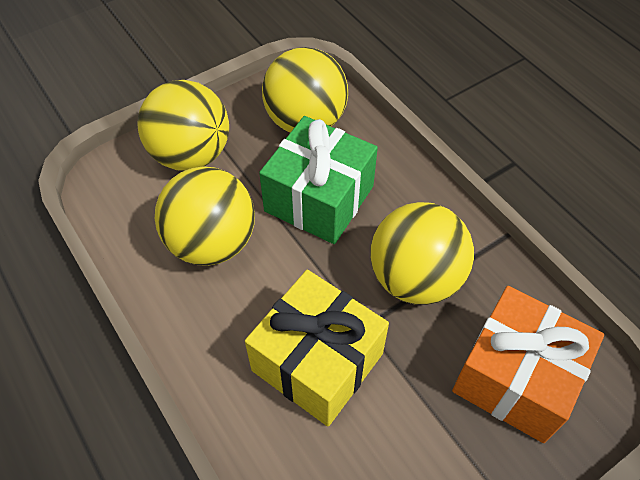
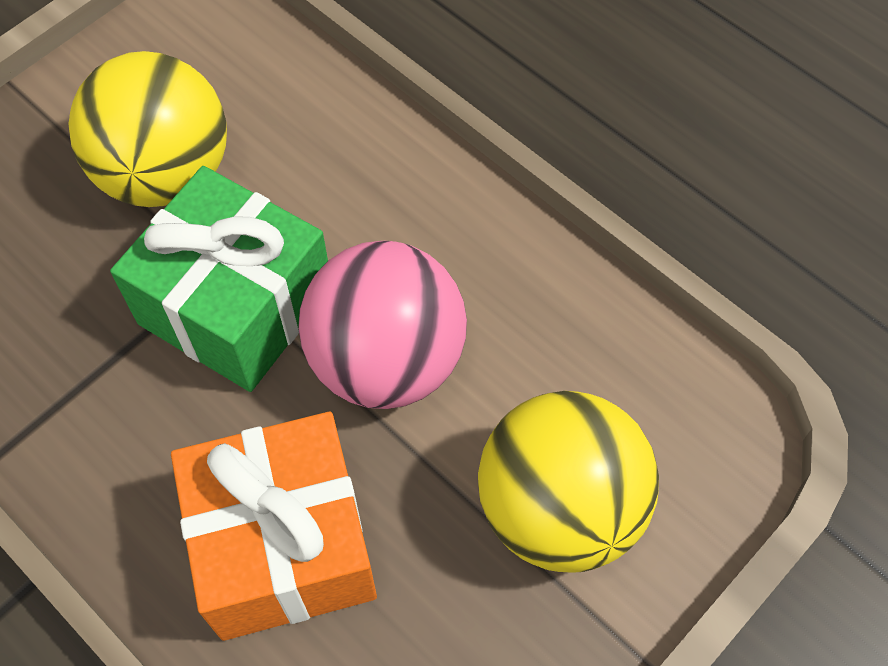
pink ball: 0 -> 1
yellow ball: 4 -> 2
yellow gift: 1 -> 0

